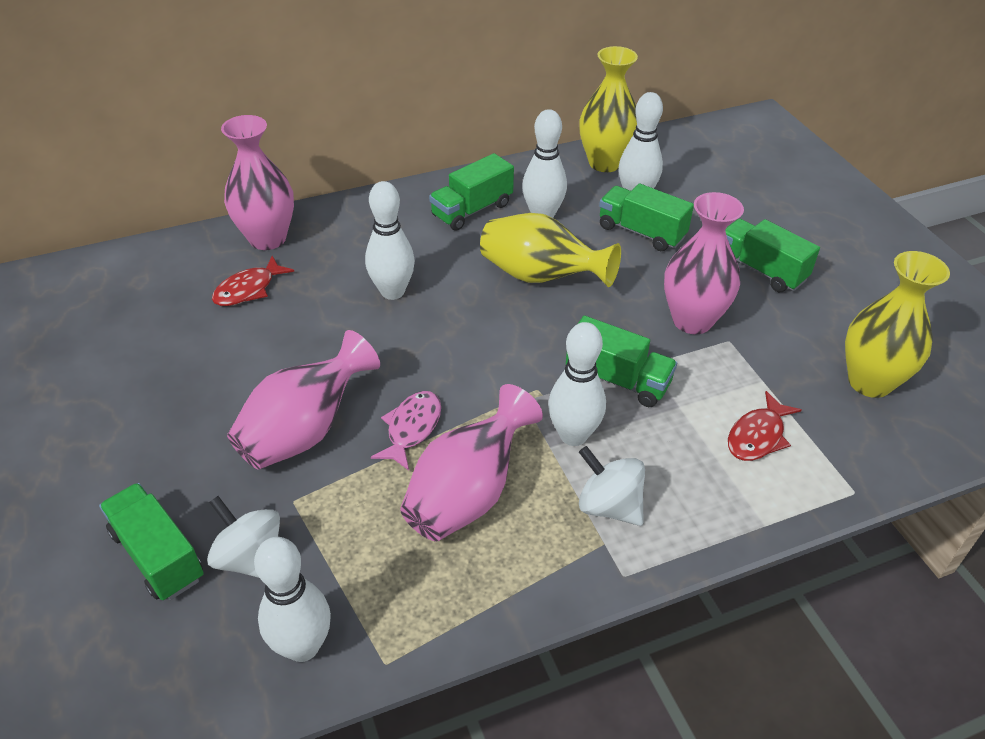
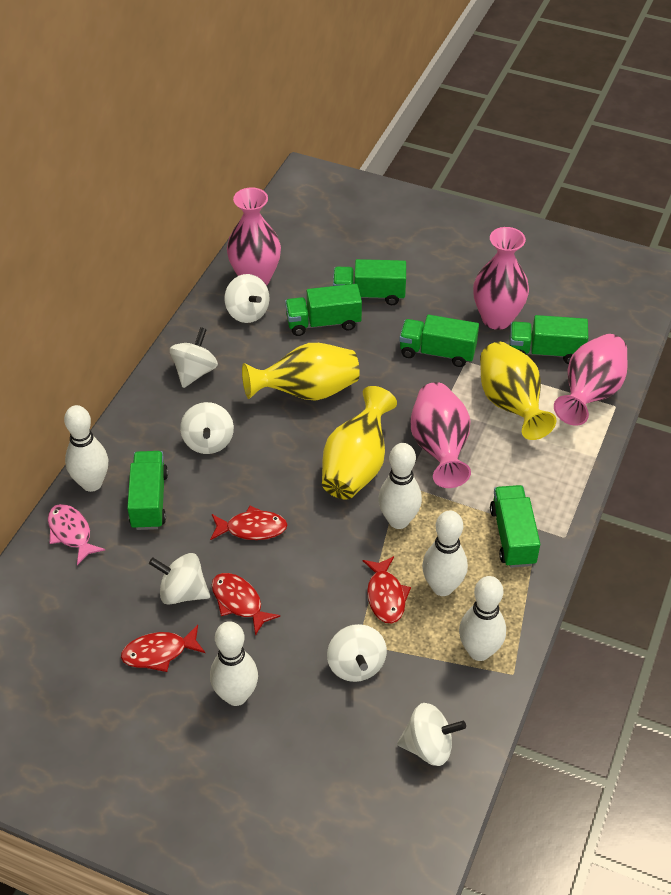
green truck: 5 -> 6
red fish: 2 -> 4
white spinning top: 2 -> 6

